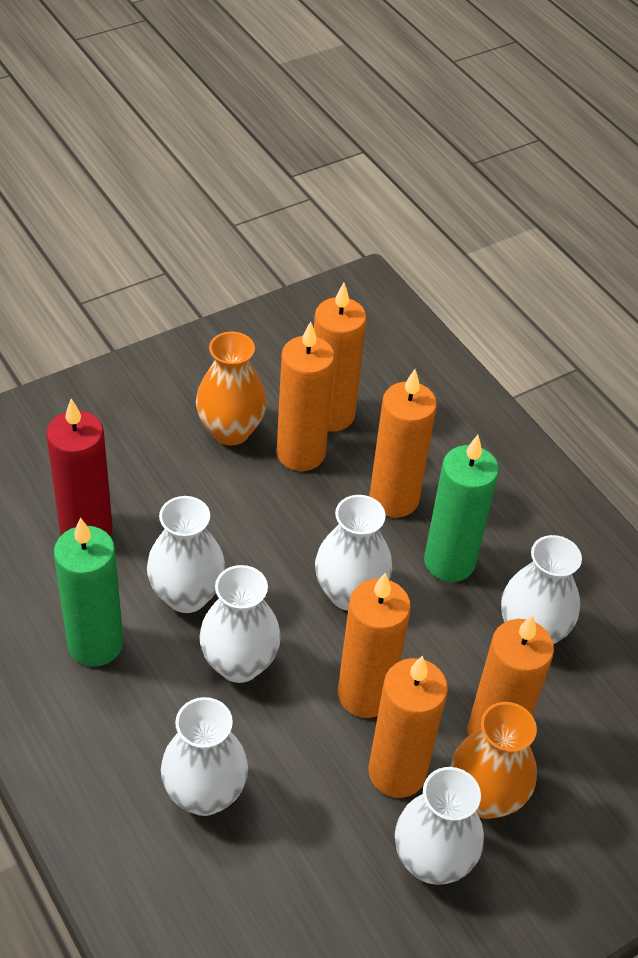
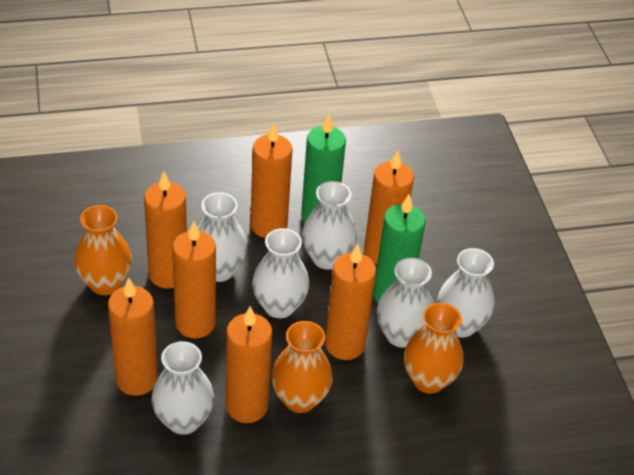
orange candle: 6 -> 7
orange vase: 2 -> 3
red candle: 1 -> 0

